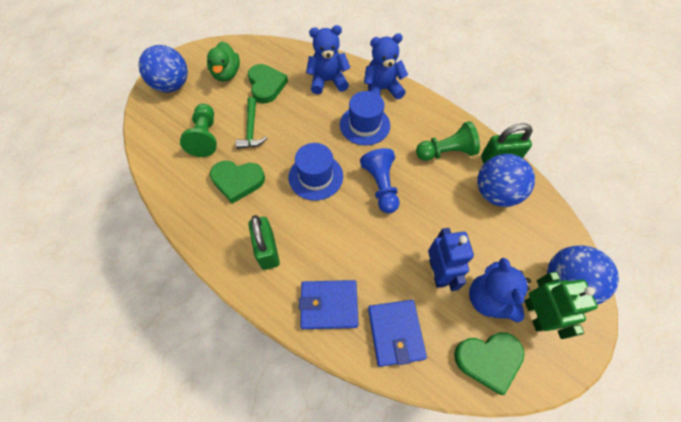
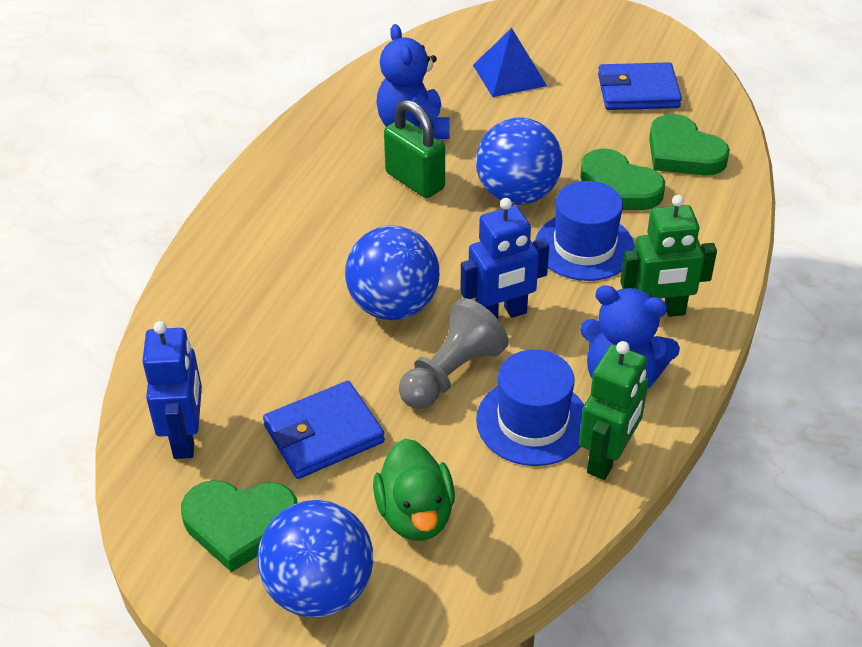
blue pawn: 1 -> 0
blue pyramid: 0 -> 1
blue robot: 1 -> 2
blue teddy bear: 3 -> 2
green hammer: 1 -> 0
green padlock: 2 -> 1
green pawn: 2 -> 0
green robot: 1 -> 2
grey pawn: 0 -> 1

